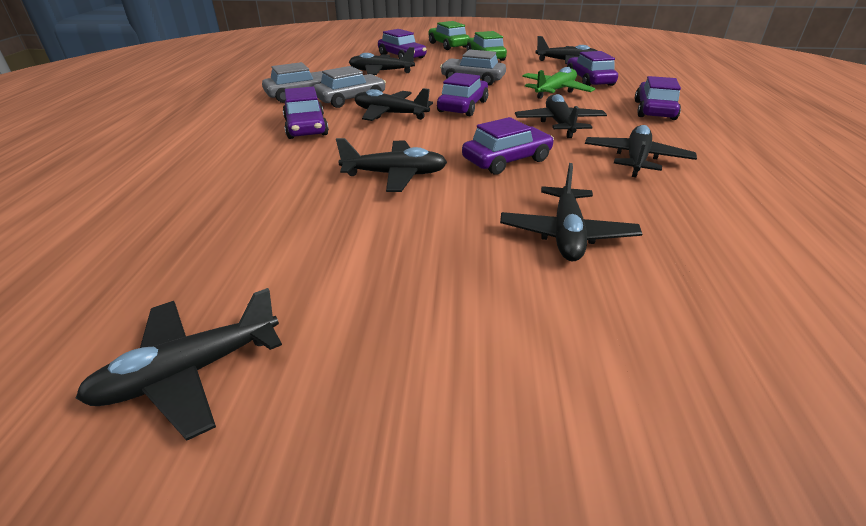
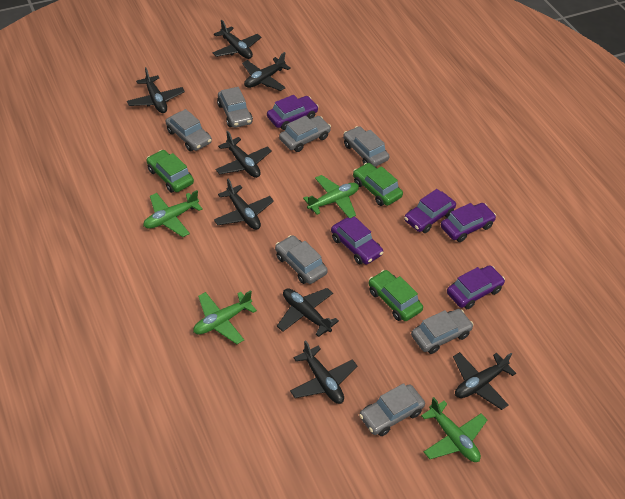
green car: 2 -> 3
green plane: 1 -> 4
grey car: 3 -> 7
purple car: 6 -> 5

